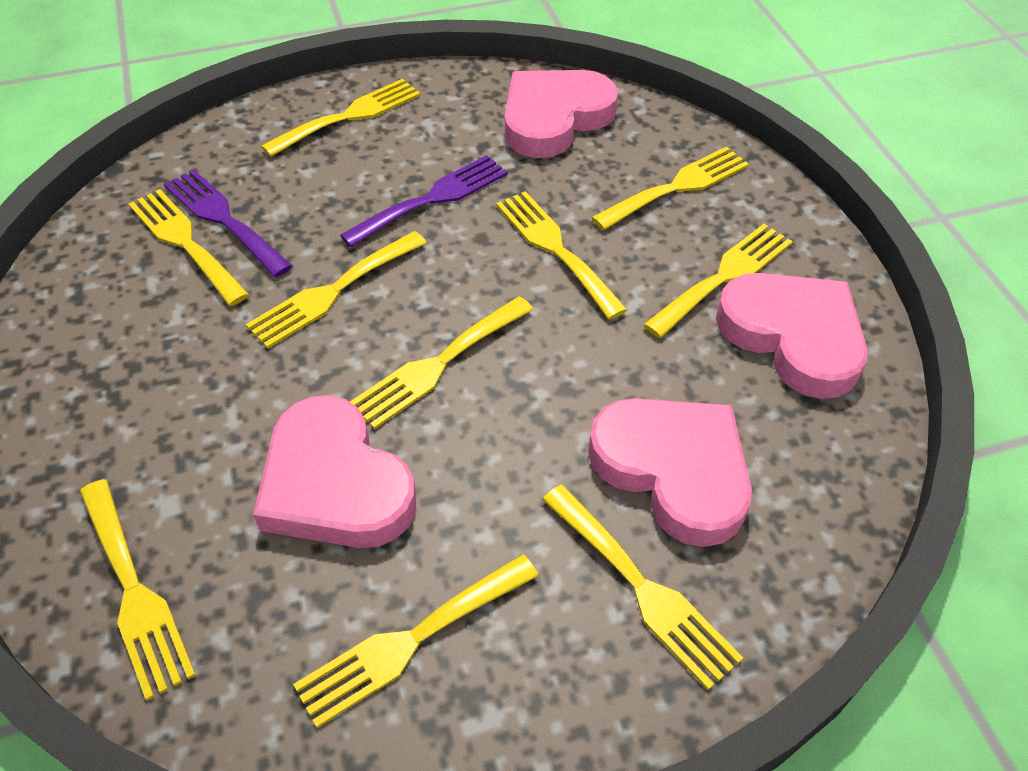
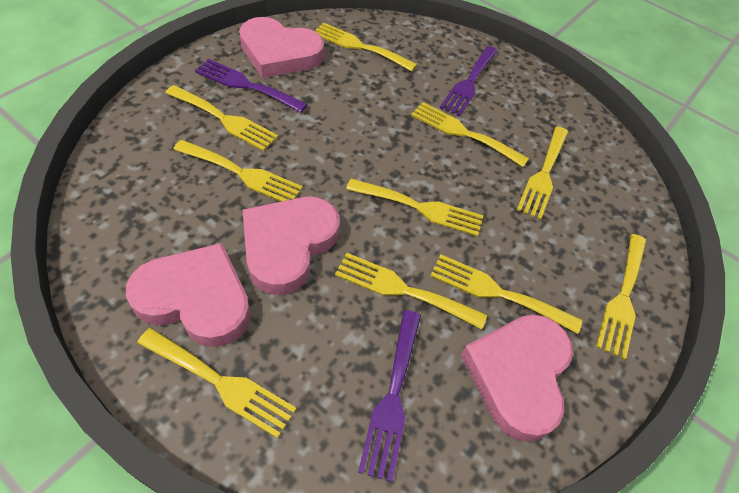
purple fork: 2 -> 3

